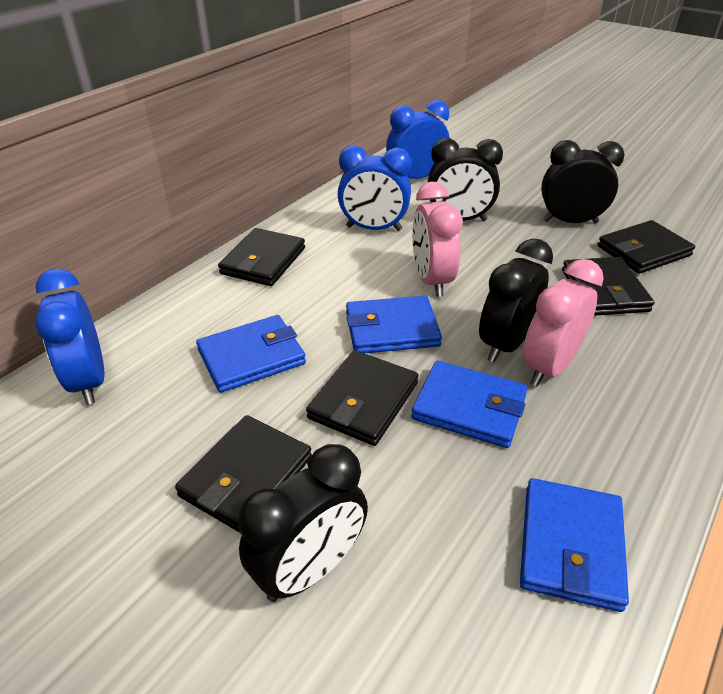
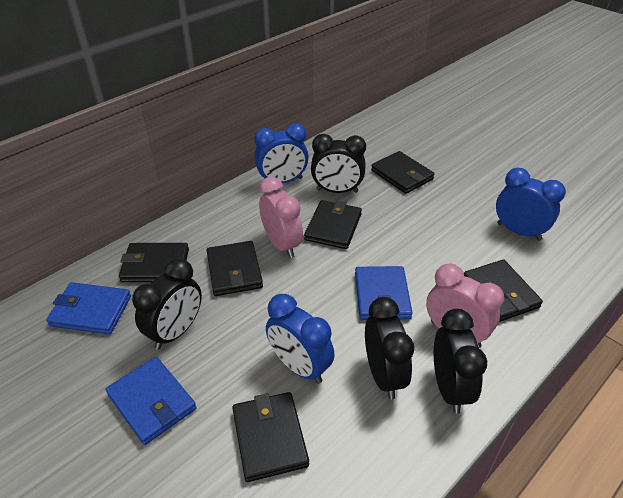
black wallet: 5 -> 6
blue wallet: 4 -> 3

